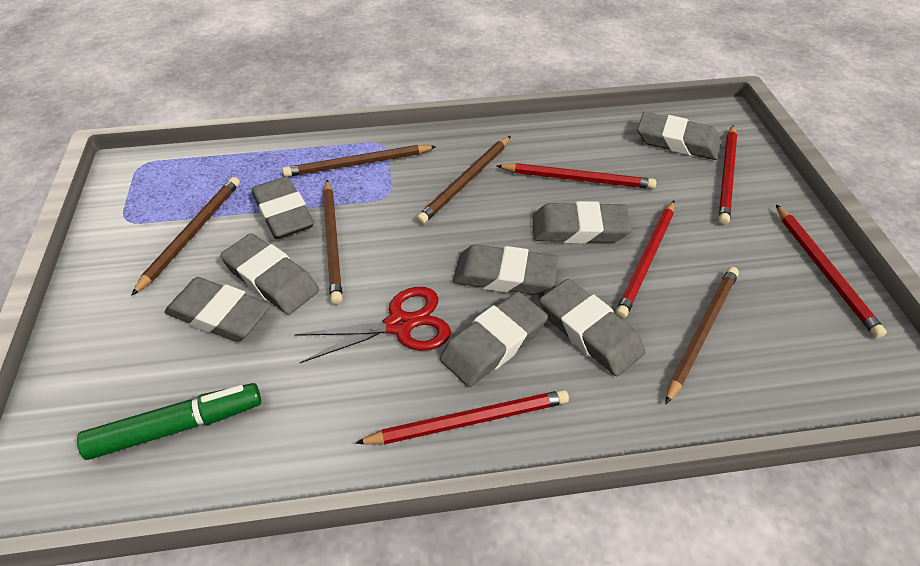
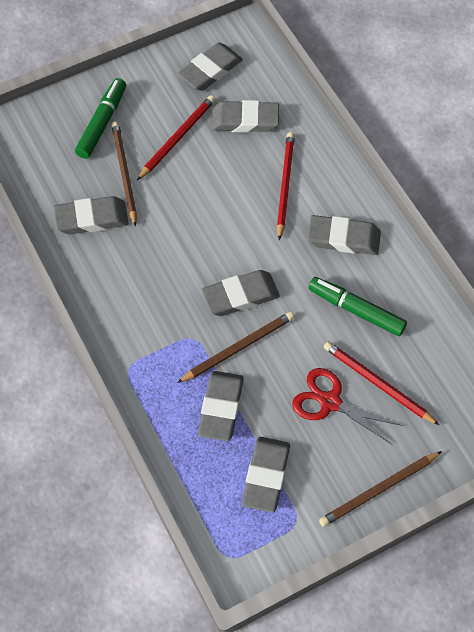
brown pencil: 5 -> 3
green marker: 1 -> 2
grey eraser: 8 -> 7
red pencil: 5 -> 3

